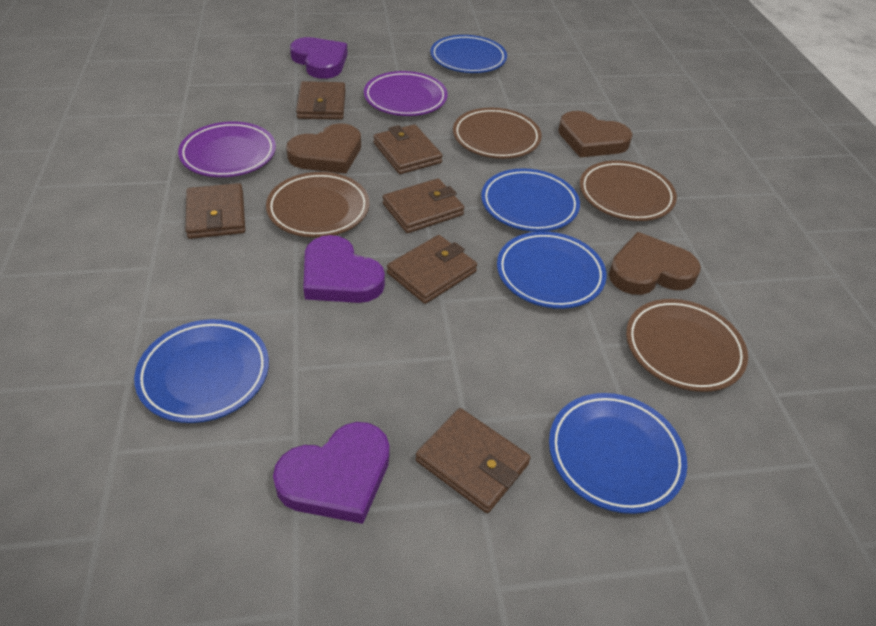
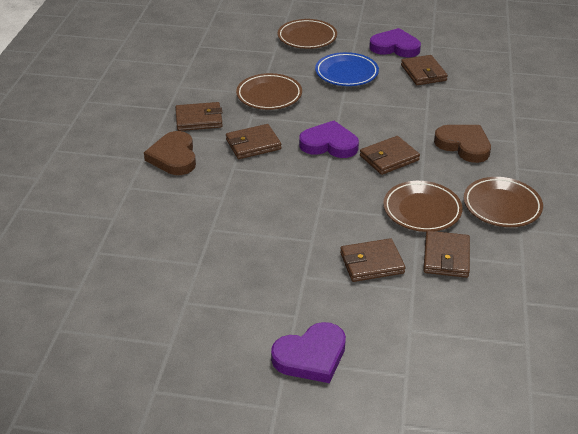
blue plate: 5 -> 1
brown heart: 3 -> 2
purple plate: 2 -> 0

